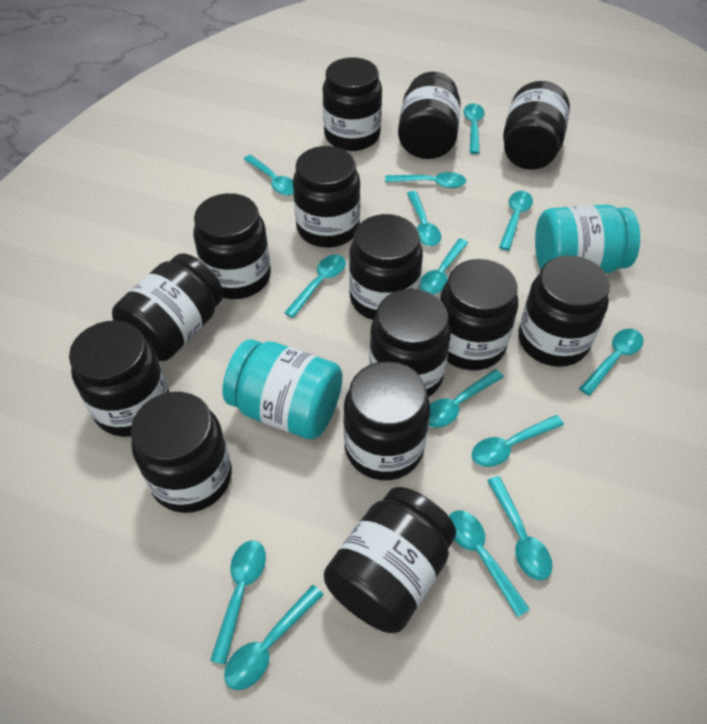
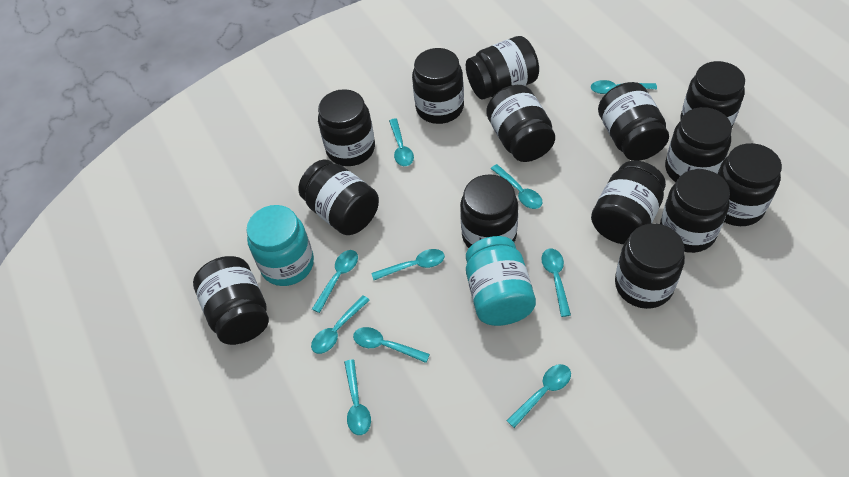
turquoise spoon: 14 -> 10

